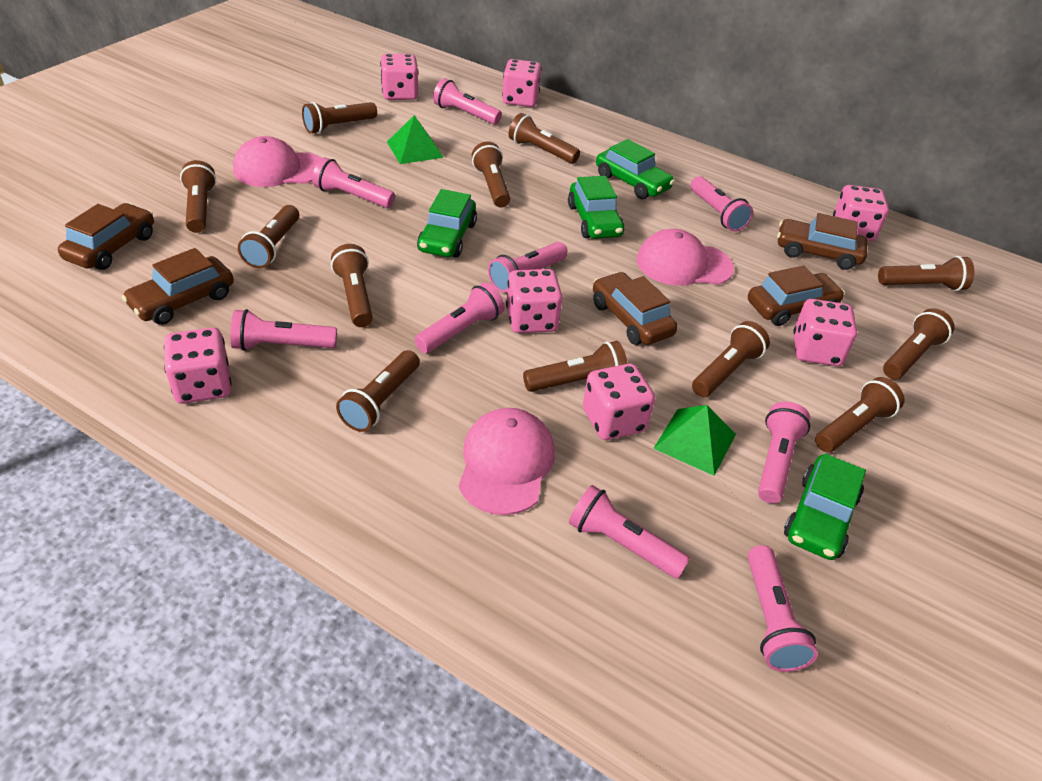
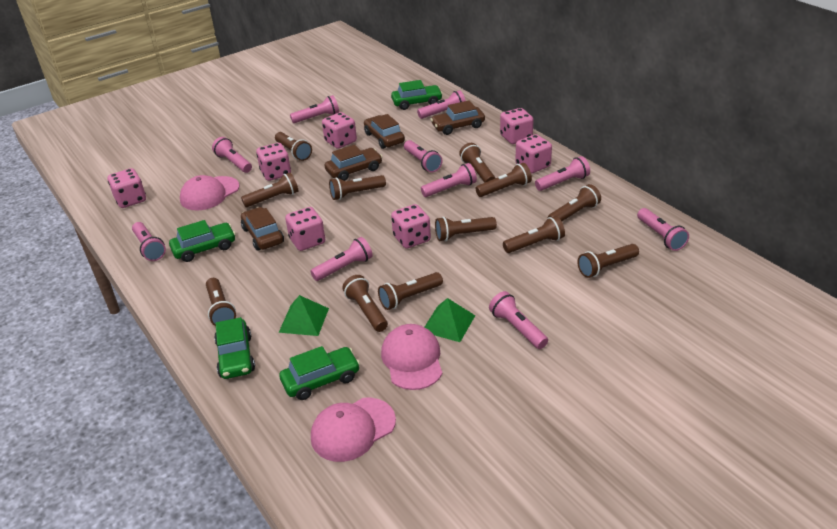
brown car: 5 -> 4
pink flashlight: 9 -> 10

